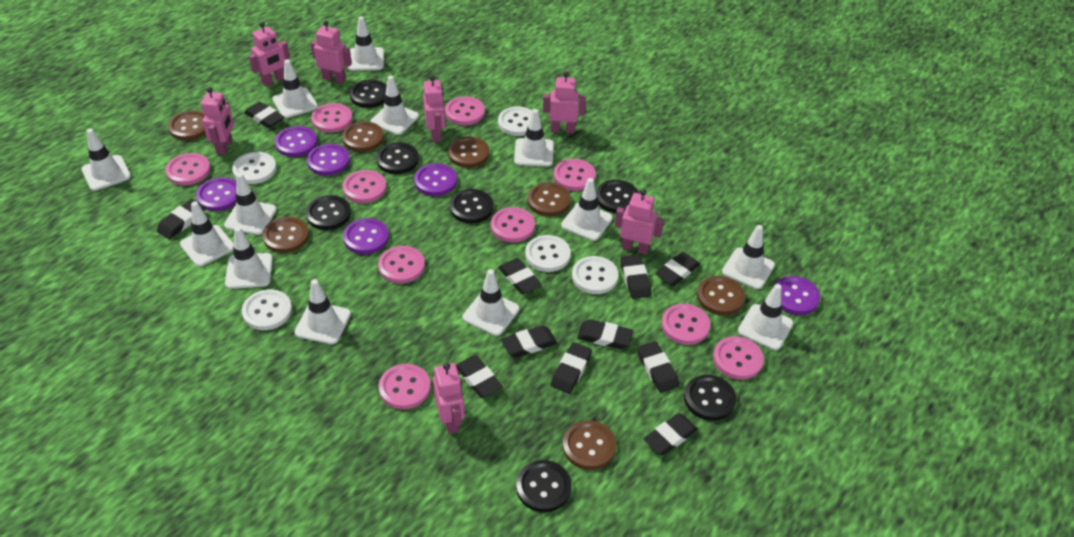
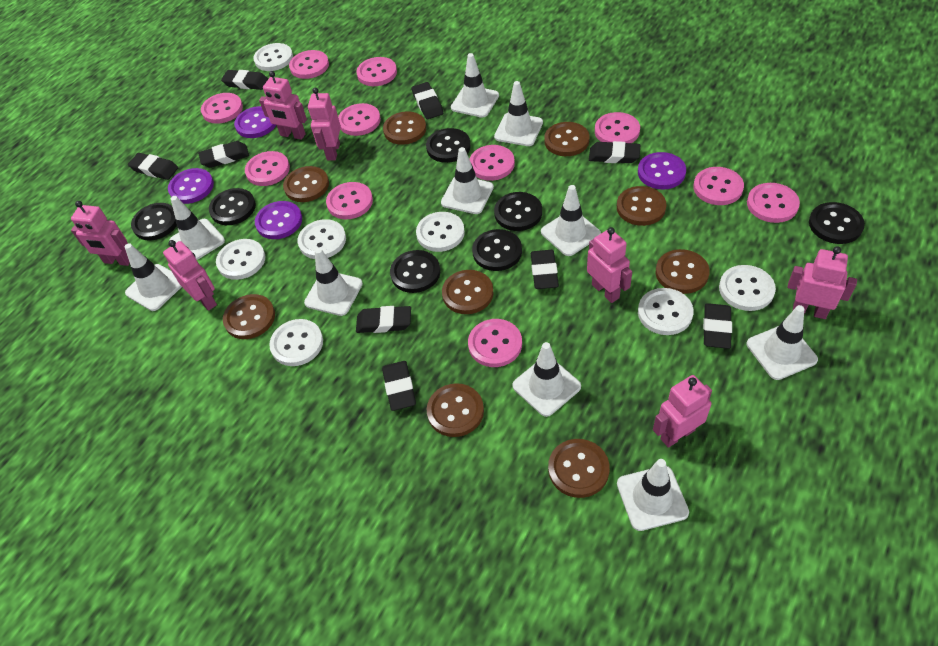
black eraser: 11 -> 9
brown button: 7 -> 9
pink button: 10 -> 11
purple button: 6 -> 4
white button: 5 -> 7
white traffic cone: 13 -> 10

